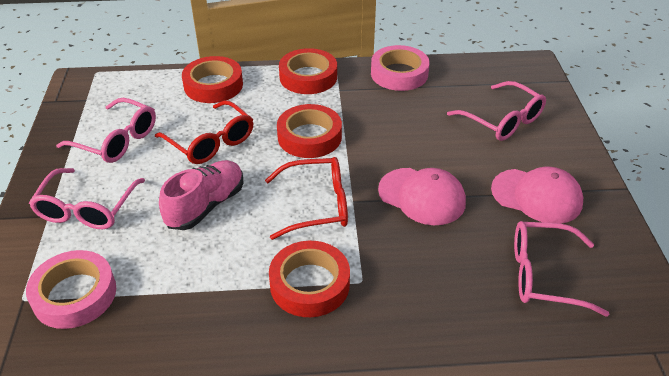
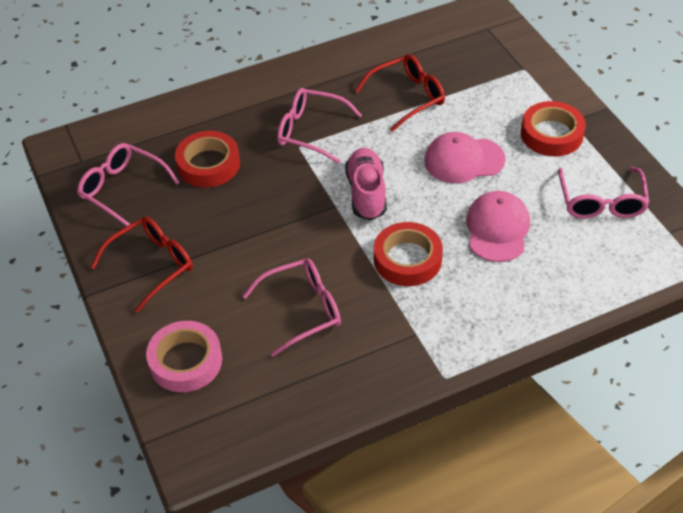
pink tape: 2 -> 1
red tape: 4 -> 3

